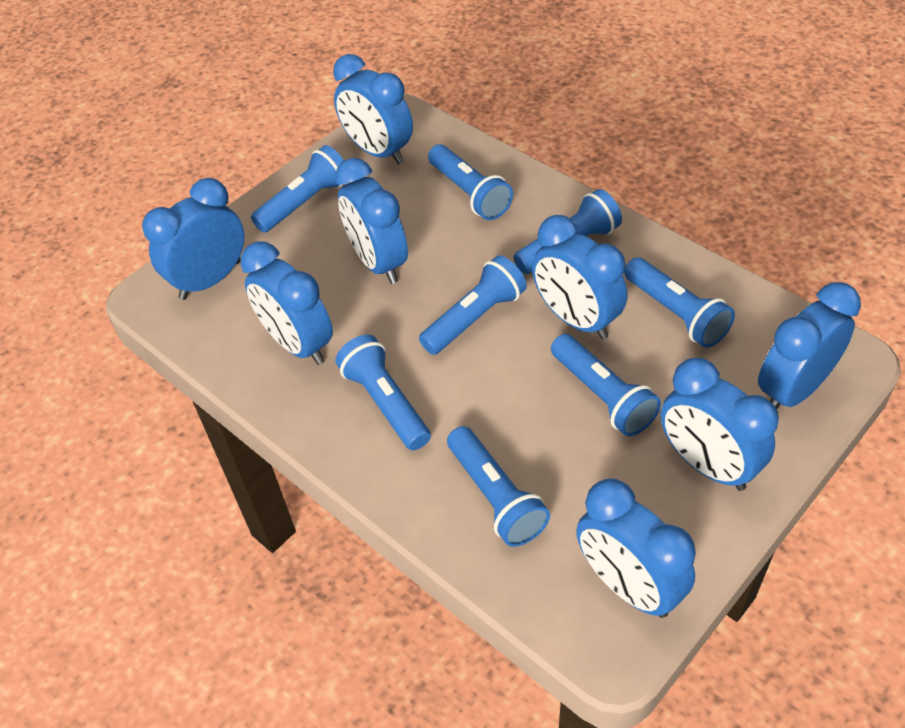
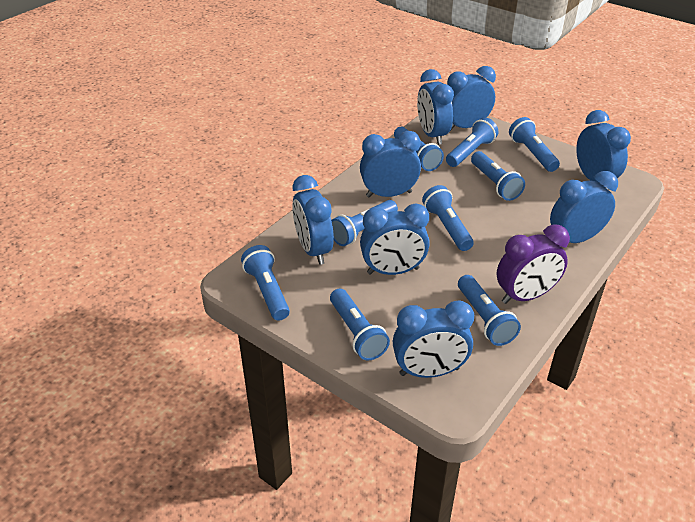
blue flashlight: 8 -> 9
purple clock: 0 -> 1

